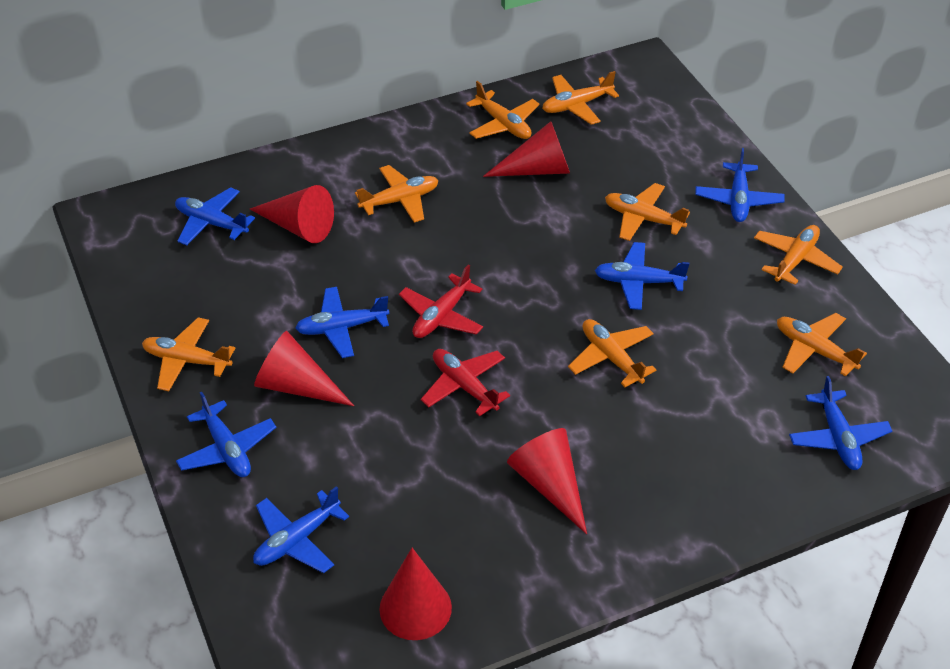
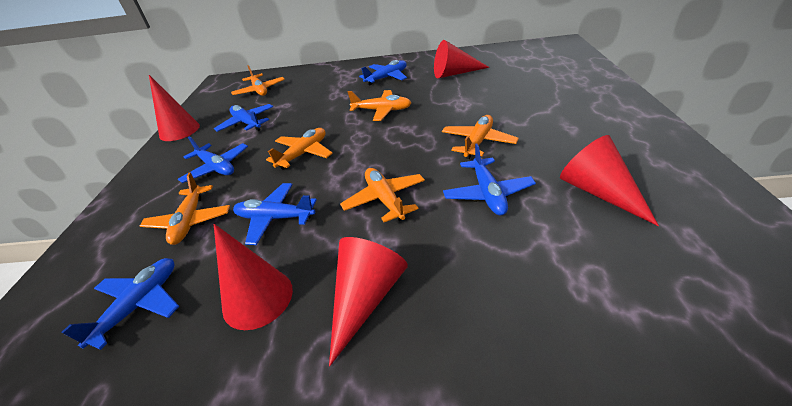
blue plane: 7 -> 6
orange plane: 8 -> 6
red plane: 2 -> 0

